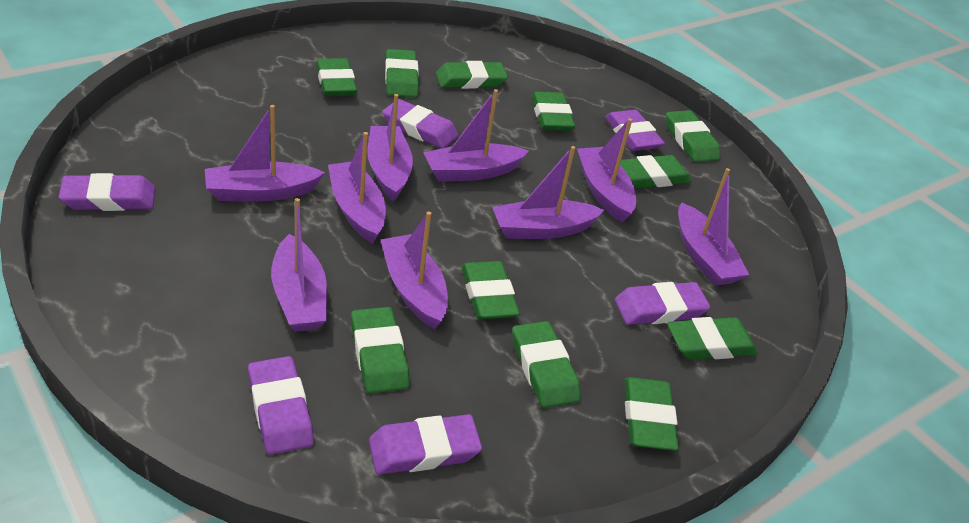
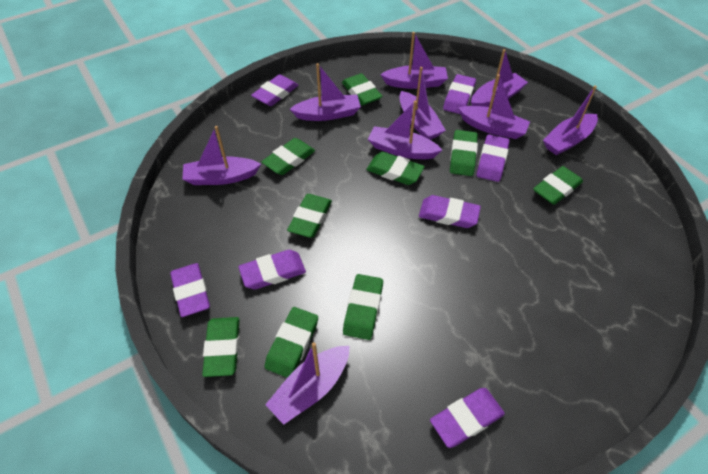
green eraser: 11 -> 9
purple eraser: 6 -> 7

